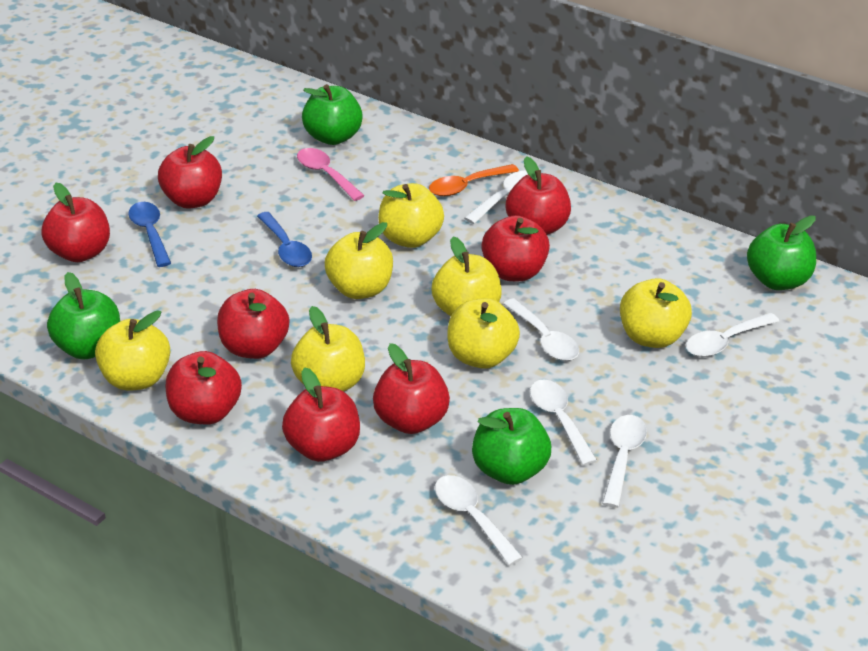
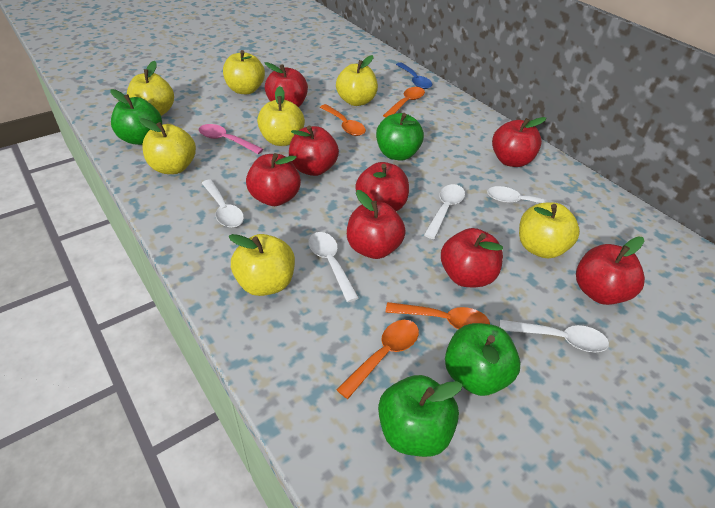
blue spoon: 2 -> 1
orange spoon: 1 -> 4
white spoon: 6 -> 5

